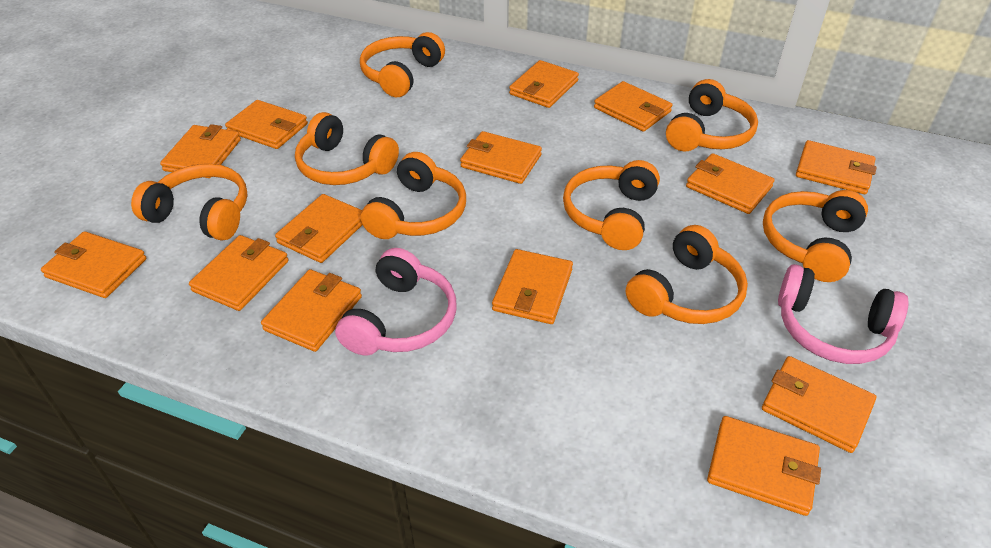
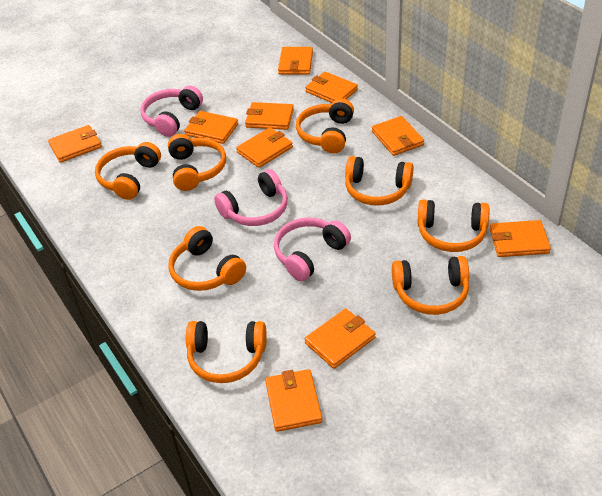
orange wallet: 14 -> 10
pink headphones: 2 -> 3

